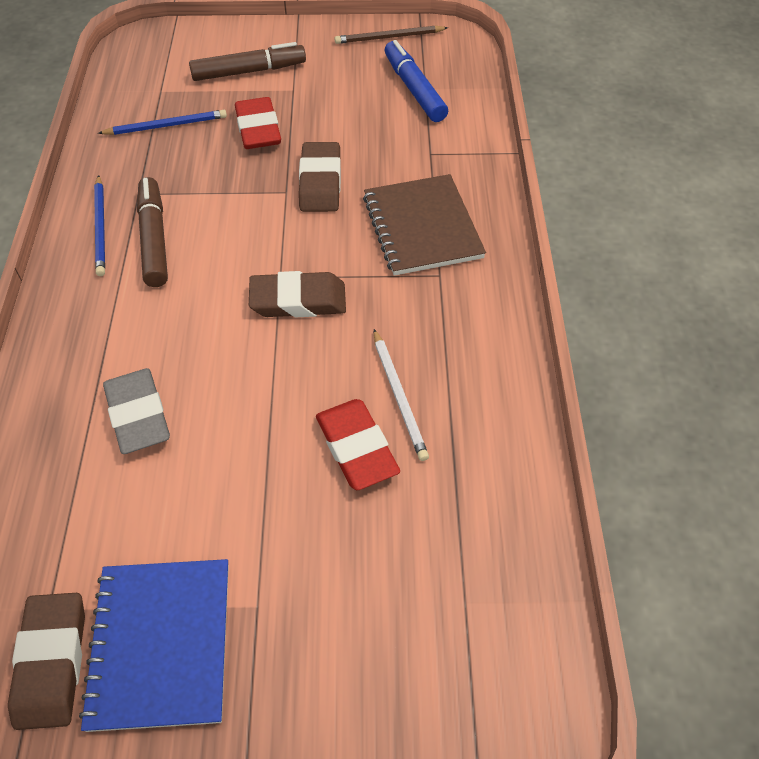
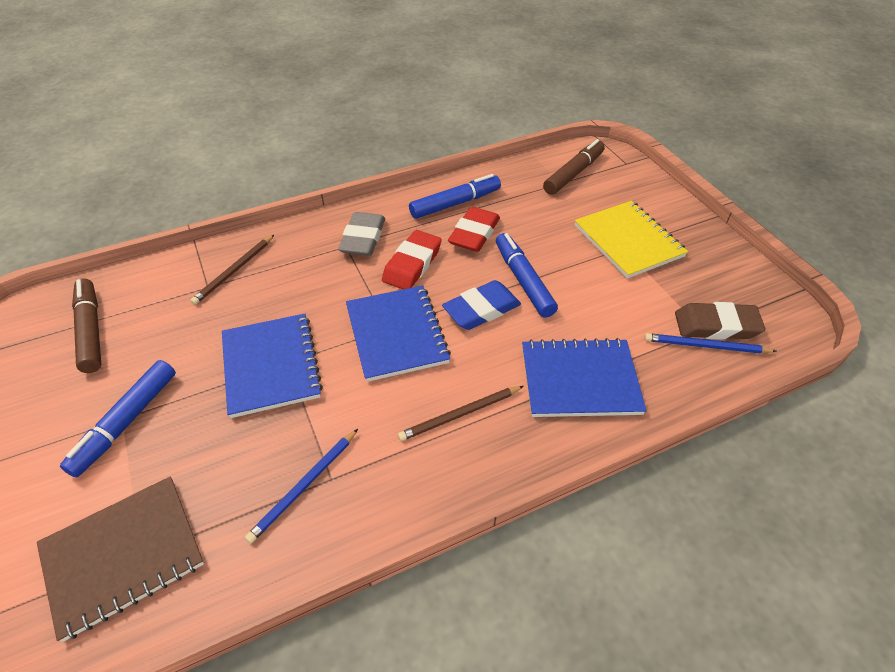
blue eraser: 0 -> 1
blue marker: 1 -> 3
blue notebook: 1 -> 3
brown eraser: 3 -> 1
brown pencil: 1 -> 2
white pencil: 1 -> 0
yellow notebook: 0 -> 1

